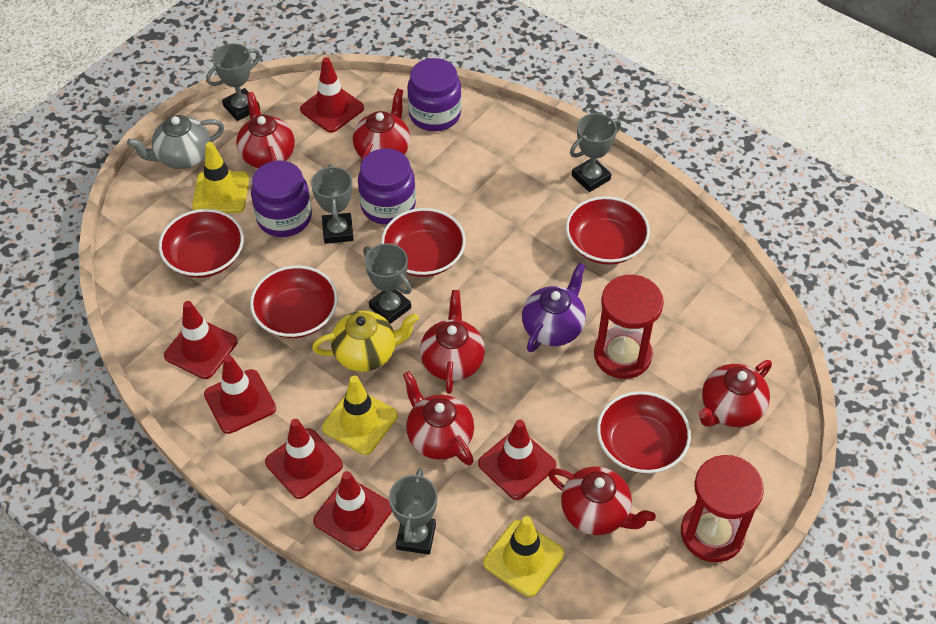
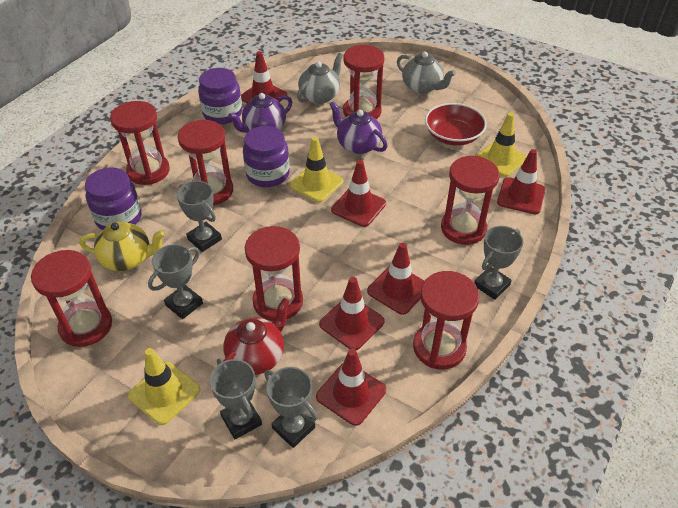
grey teapot: 1 -> 2
purple teapot: 1 -> 2
red bowl: 5 -> 1
red hourglass: 2 -> 7
red teapot: 6 -> 1

